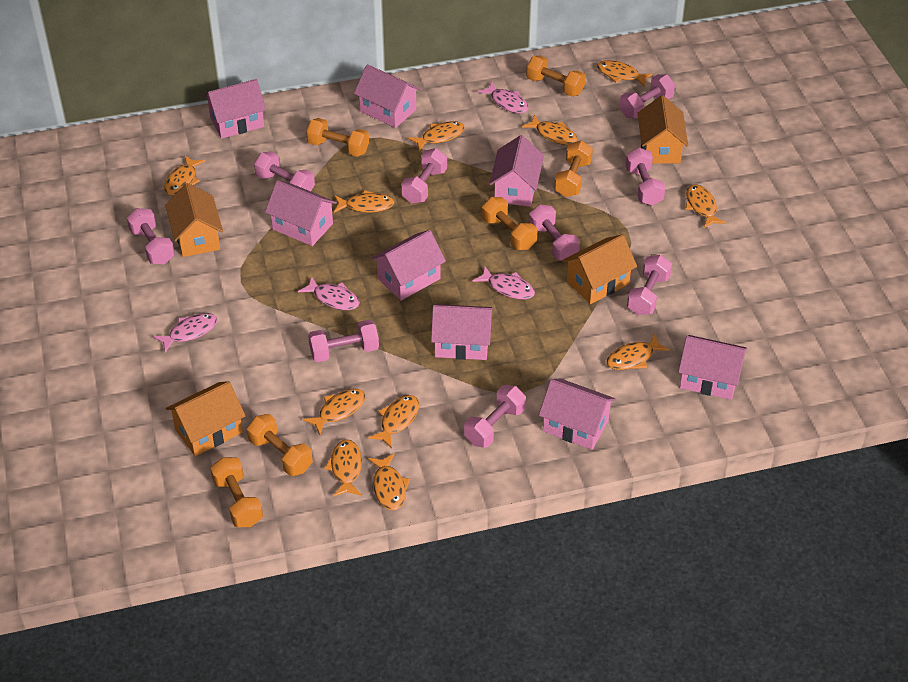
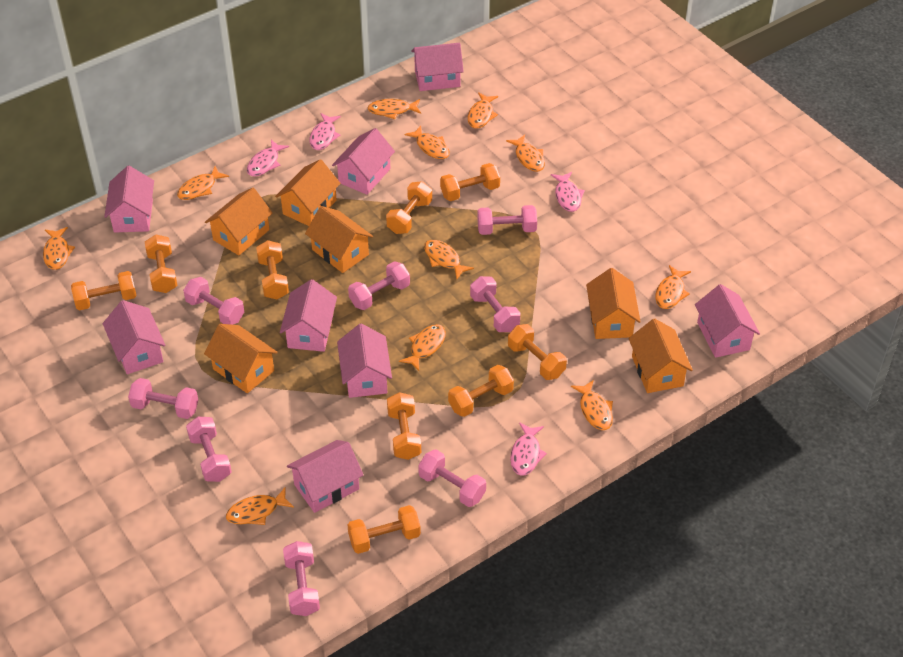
orange dumbbell: 6 -> 9
orange house: 4 -> 6
pink dumbbell: 9 -> 8

